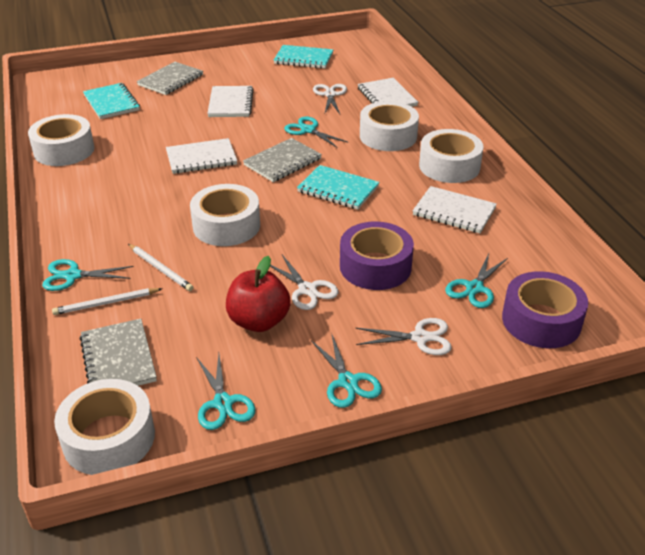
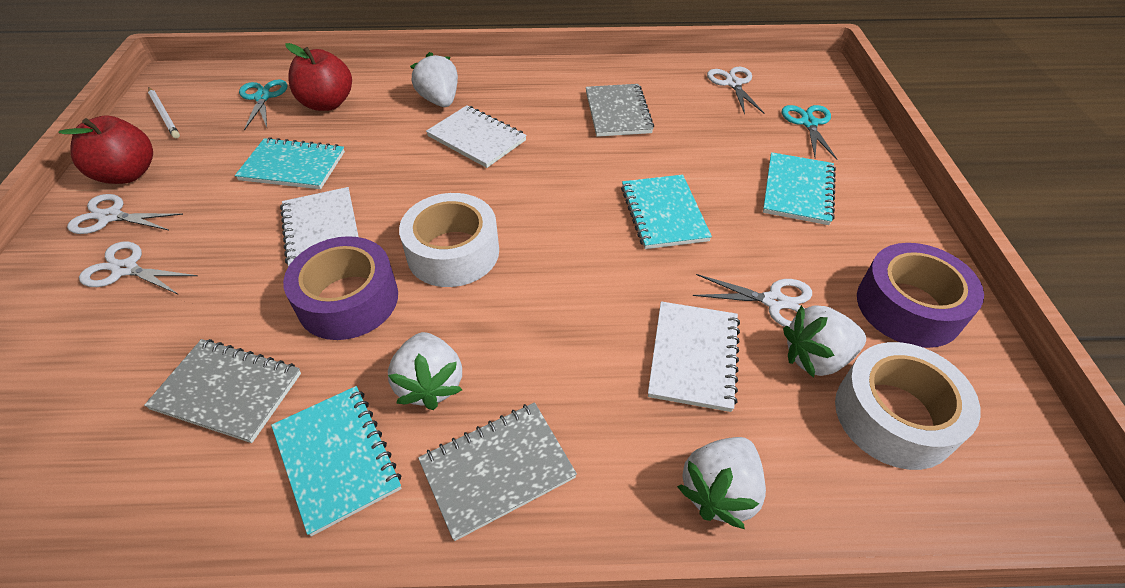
red apple: 1 -> 2
turquoise notebook: 3 -> 4
turquoise scissors: 5 -> 2
white notebook: 4 -> 3
white pencil: 2 -> 1
white scissors: 3 -> 4
white strawberry: 0 -> 4
white tape: 5 -> 2

